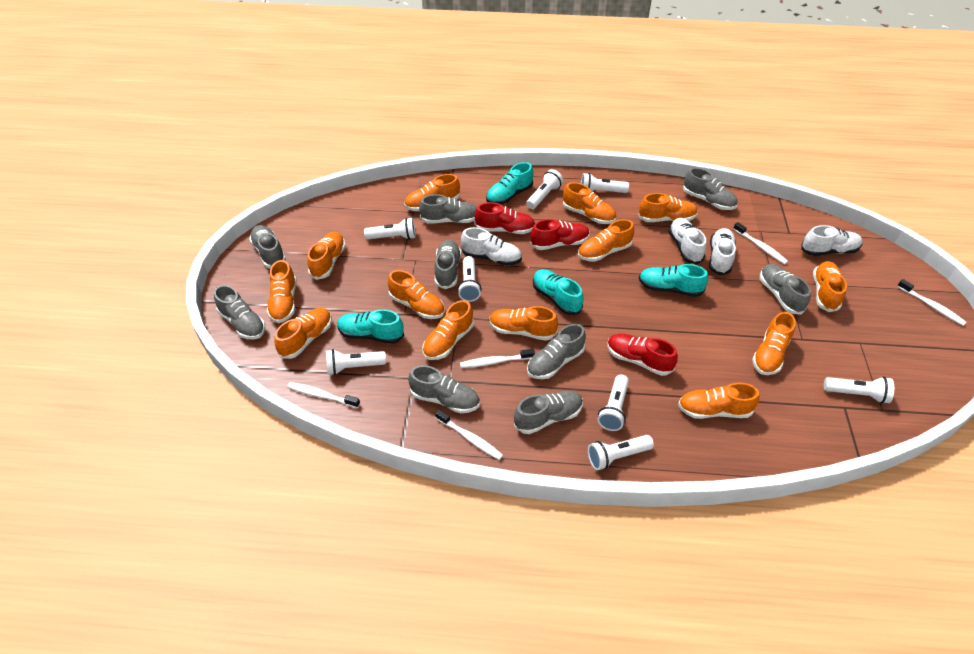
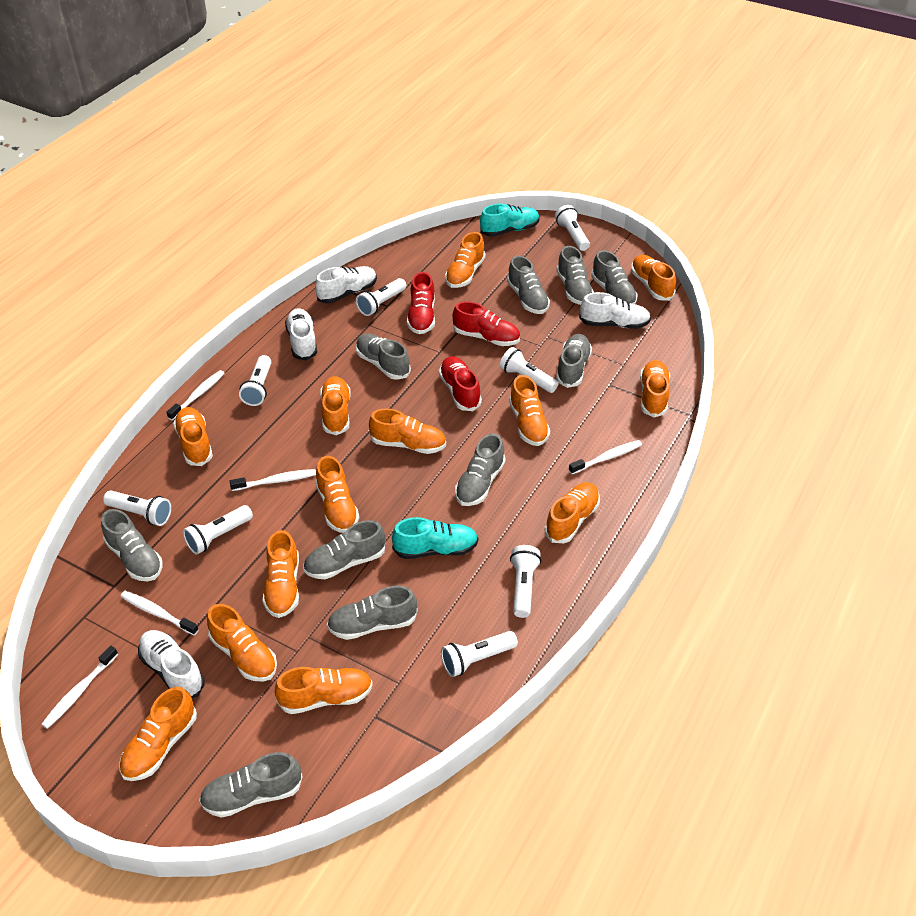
grey shoe: 9 -> 10
turquoise shoe: 4 -> 2

